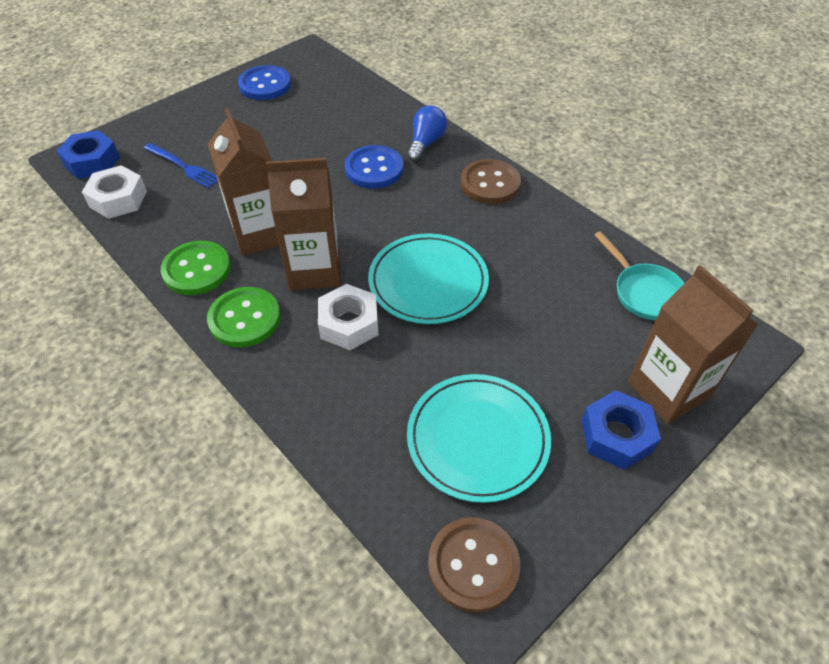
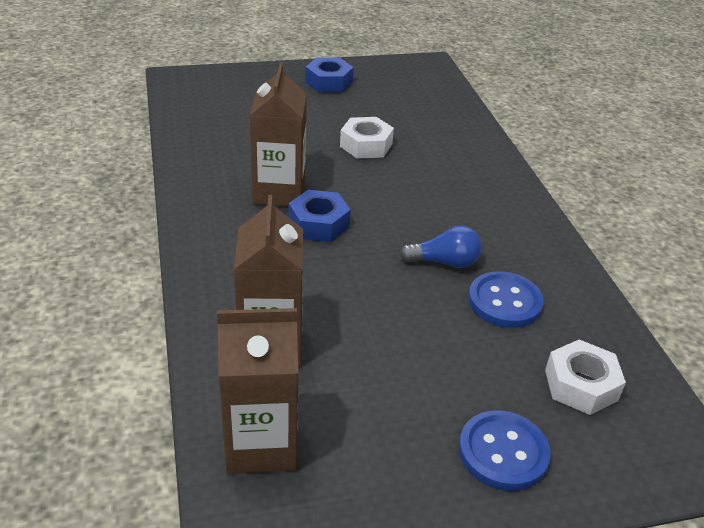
blue fork: 1 -> 0
brown button: 2 -> 0
green button: 2 -> 0
turquoise pan: 1 -> 0
turquoise plate: 2 -> 0

